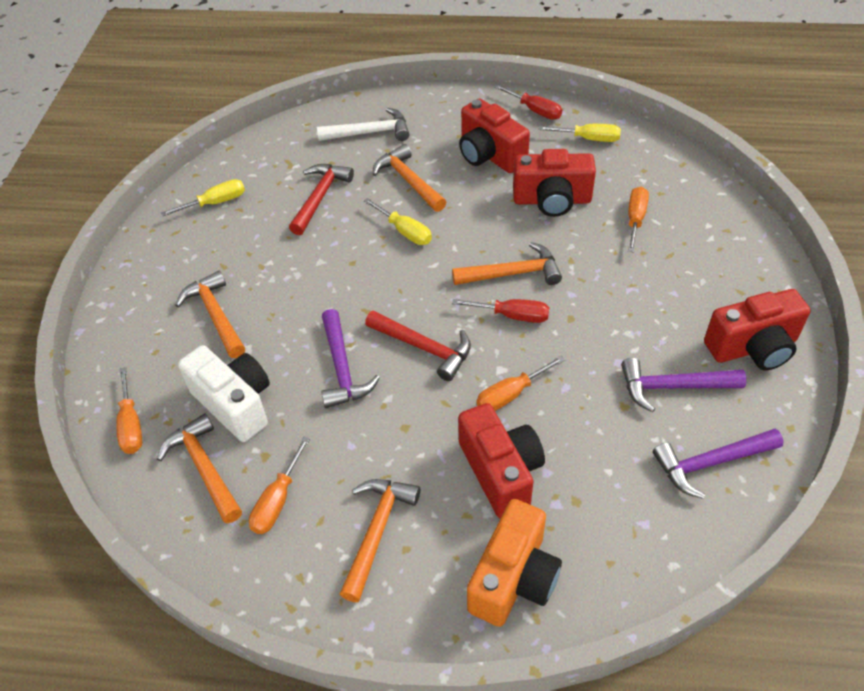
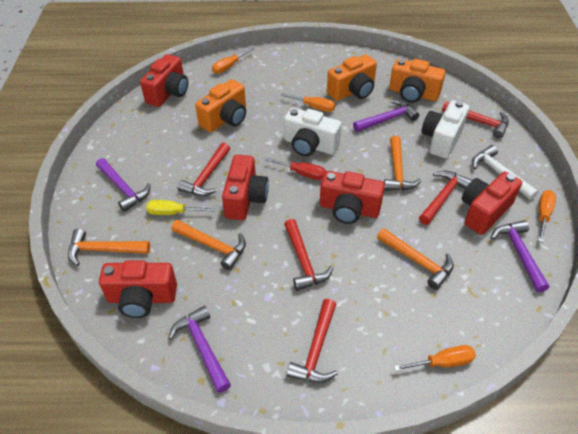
orange camera: 1 -> 3
orange hammer: 5 -> 4
purple hammer: 3 -> 4
red camera: 4 -> 5
red hammer: 2 -> 5
red screwdriver: 2 -> 1
white camera: 1 -> 2
yellow screwdriver: 3 -> 1

